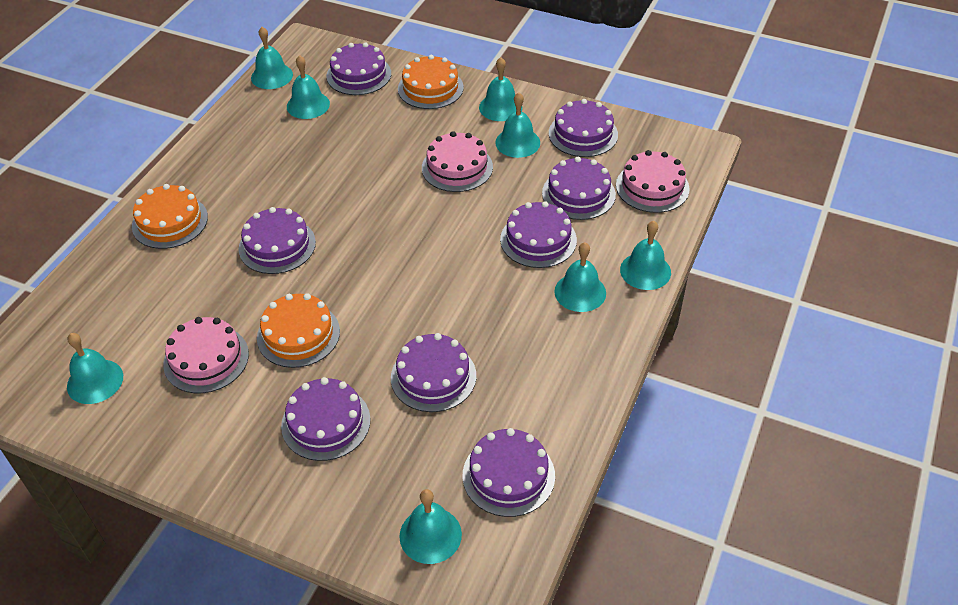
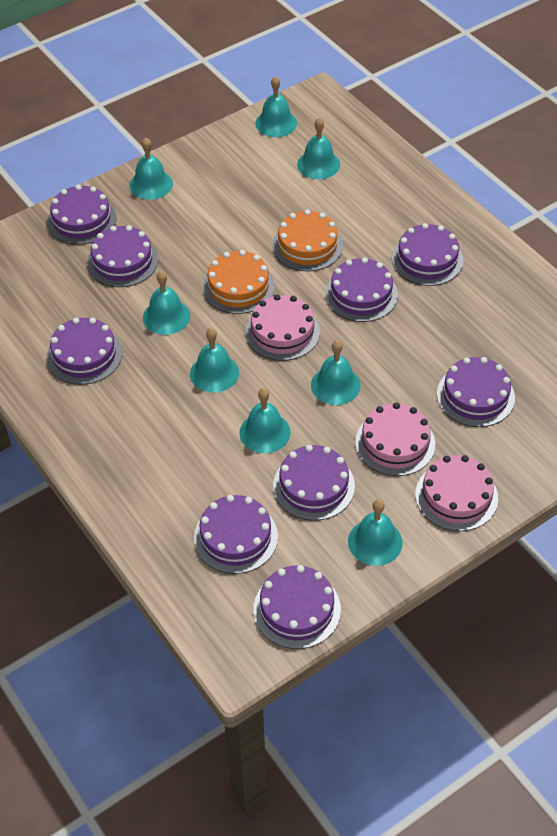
orange cake: 3 -> 2
purple cake: 8 -> 9

